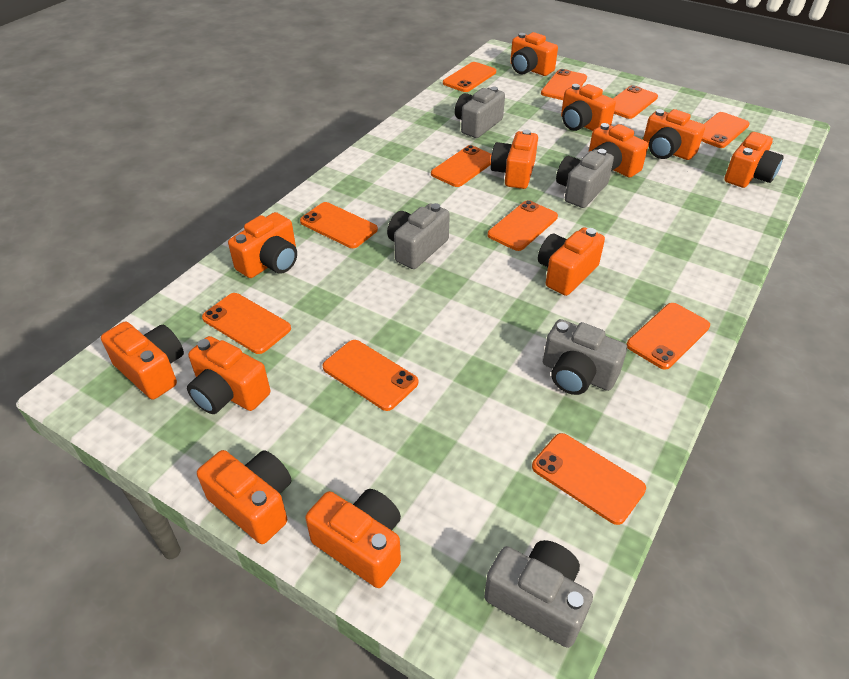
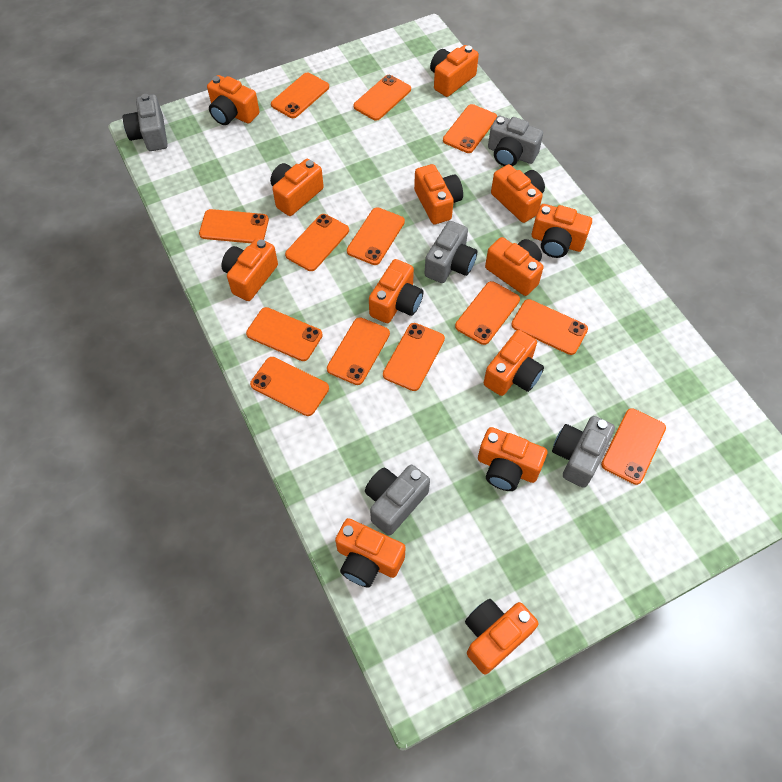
orange camera: 12 -> 13
orange phone: 11 -> 13

